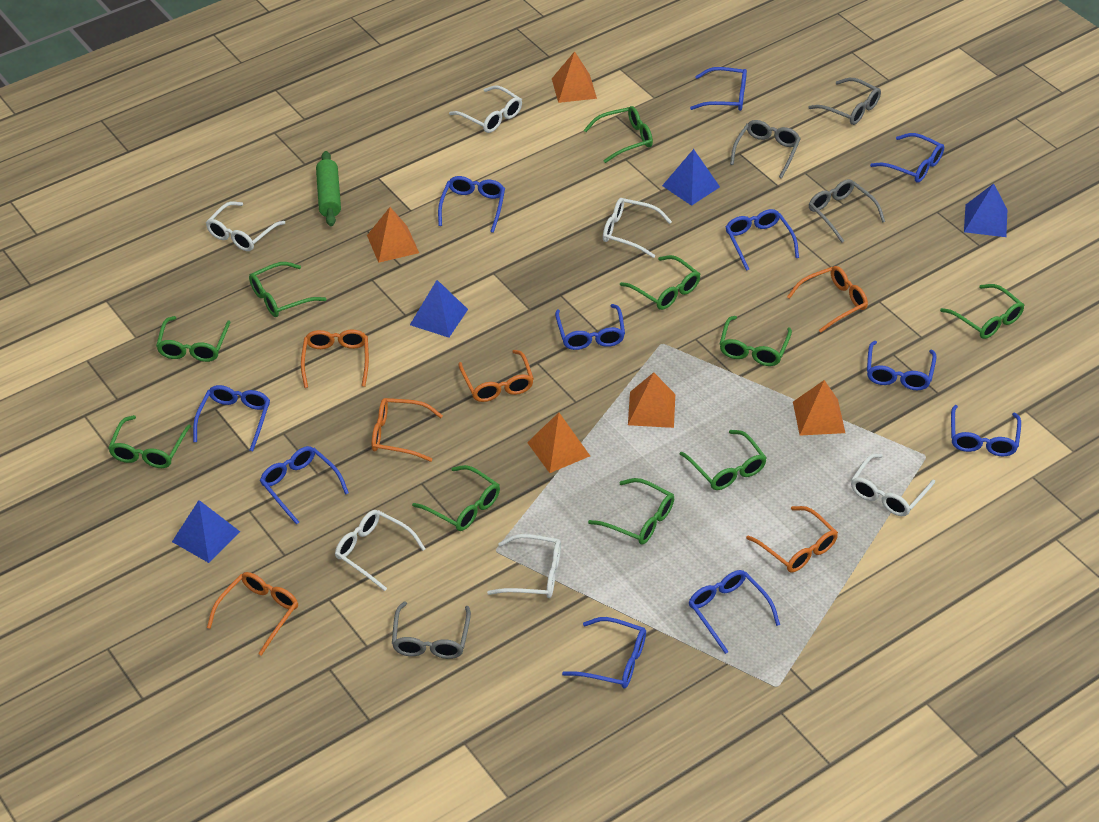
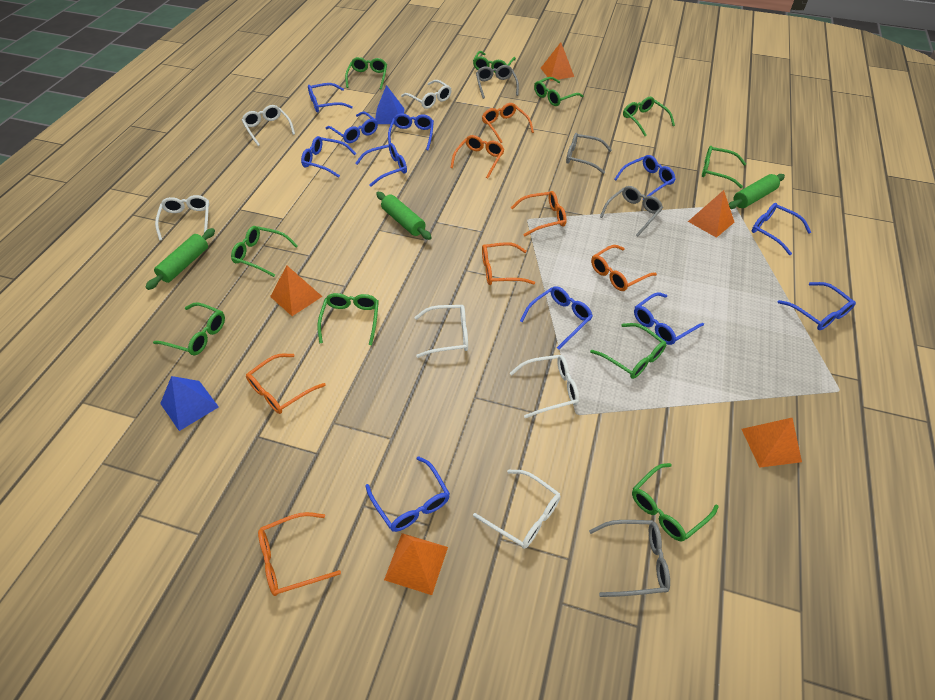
blue pyramid: 4 -> 2
green rolling pin: 1 -> 3
orange glasses: 6 -> 7

